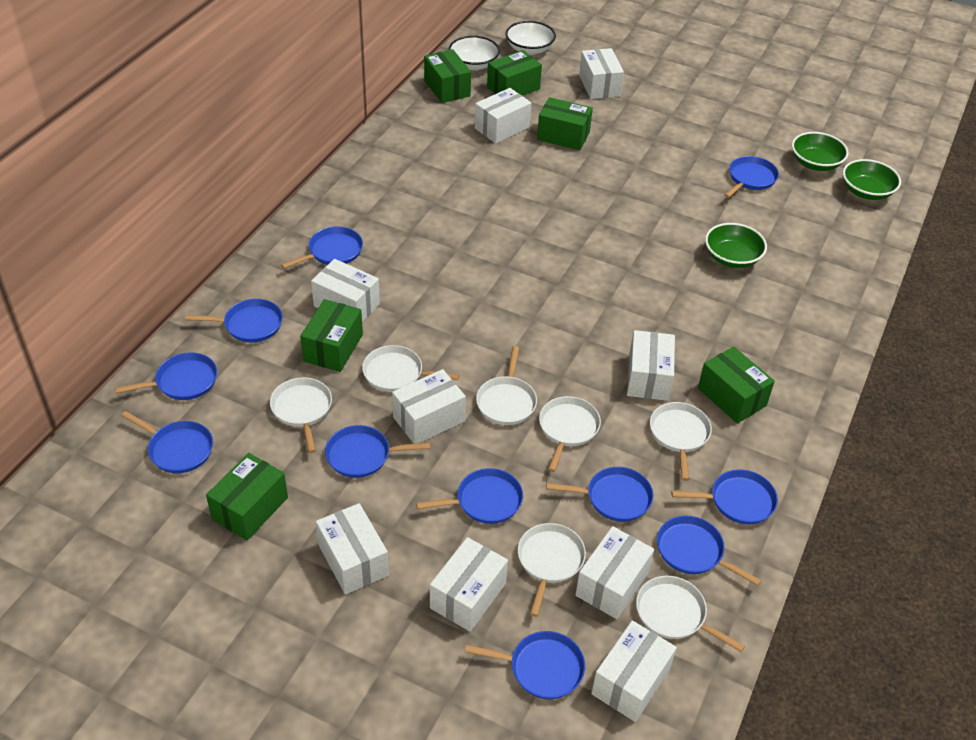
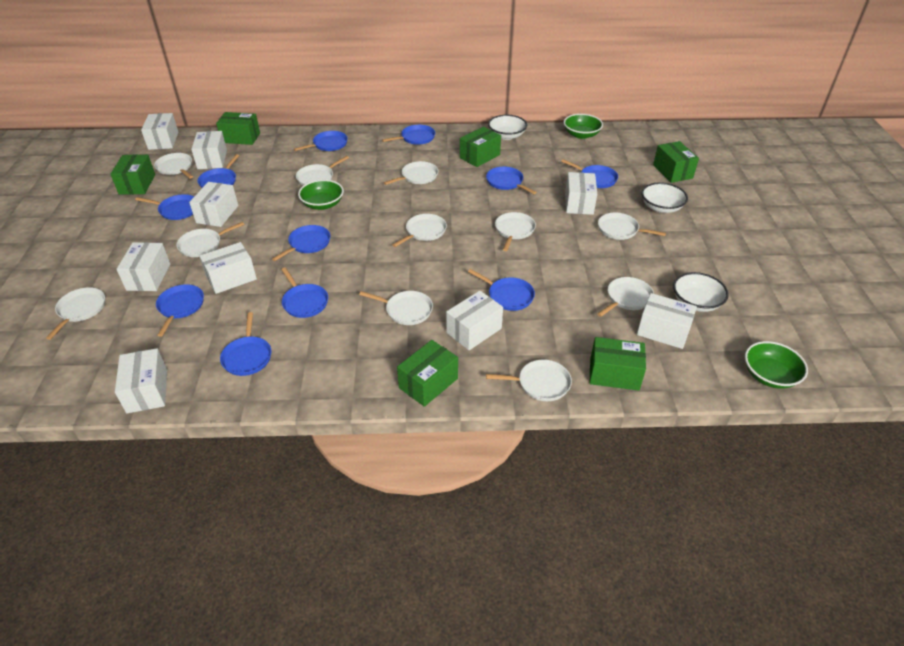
white bowl: 2 -> 3
white pan: 7 -> 11

